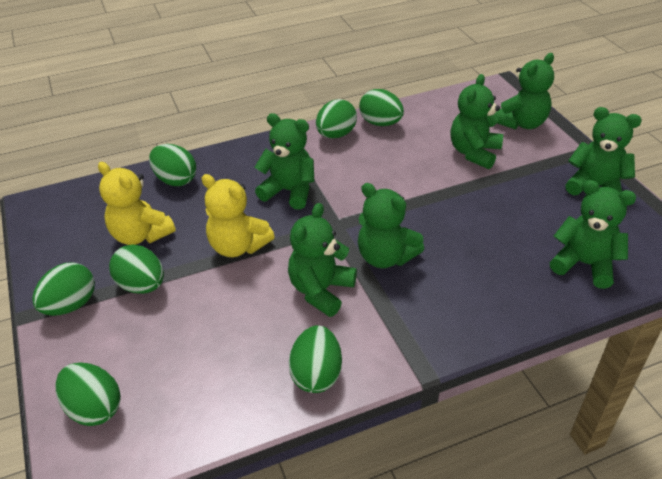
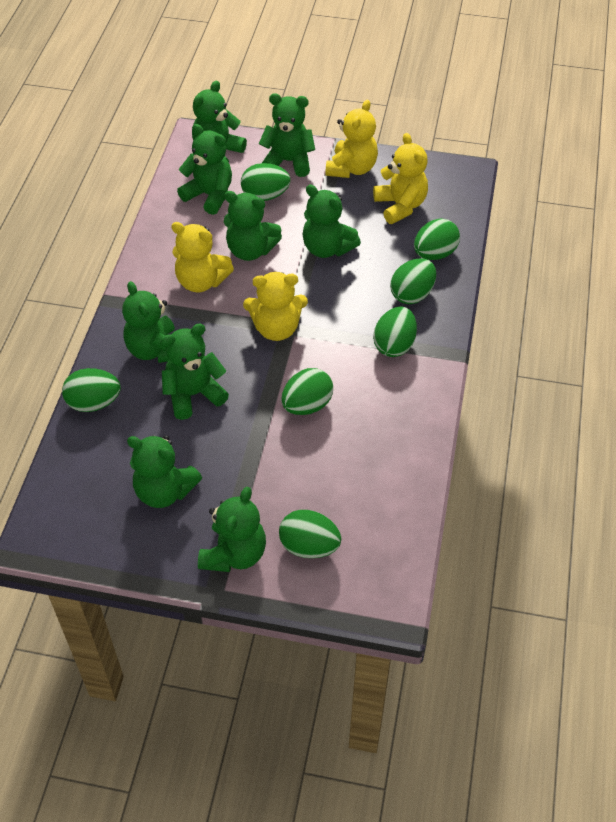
green teddy bear: 7 -> 9
yellow teddy bear: 2 -> 4

